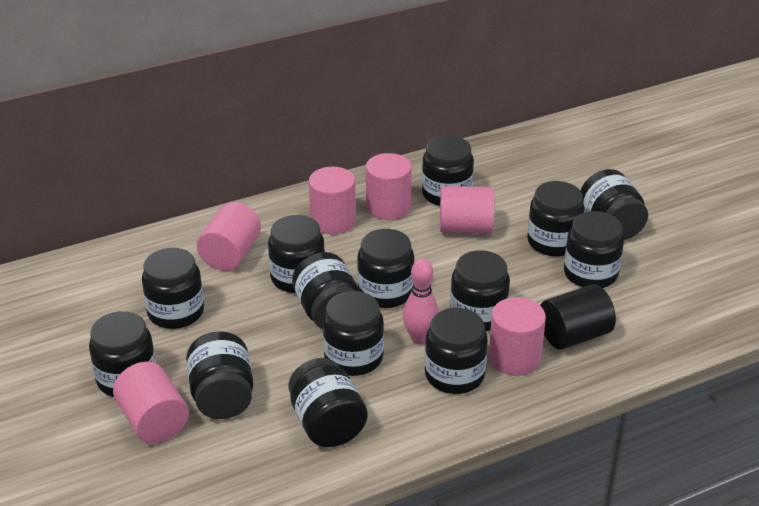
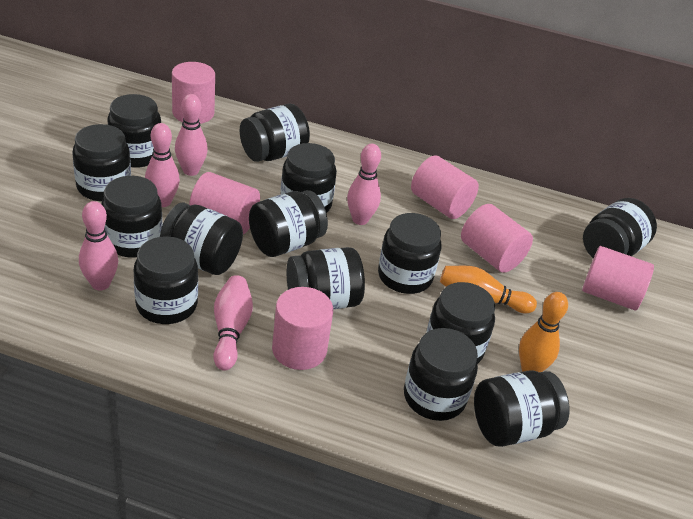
black cylinder: 1 -> 0
orange bowling pin: 0 -> 2
pink bowling pin: 1 -> 5

